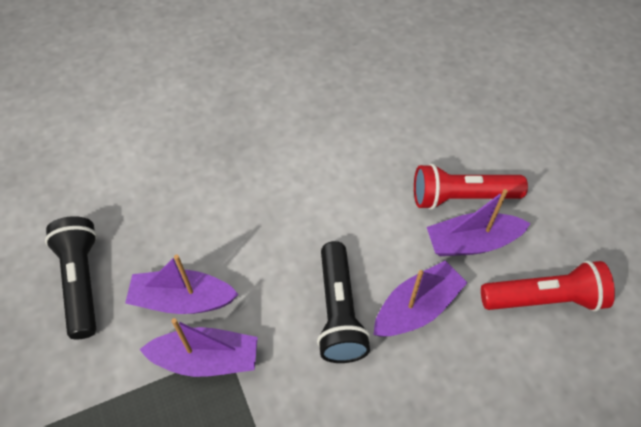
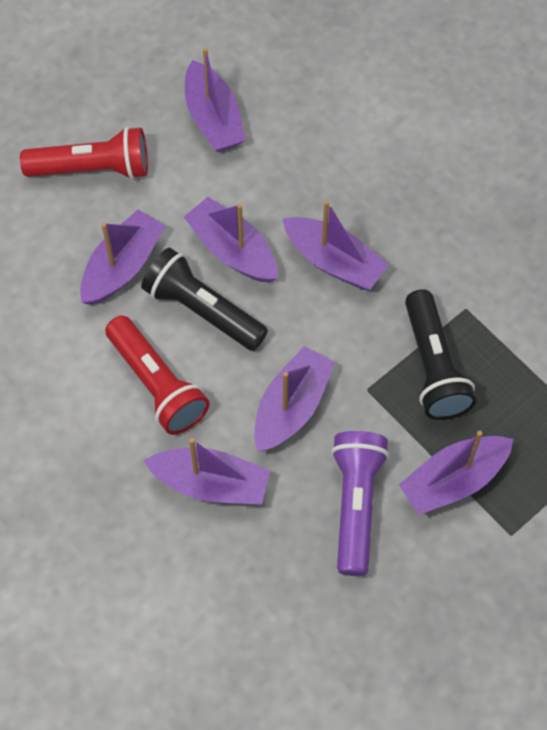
purple boat: 4 -> 7
purple flashlight: 0 -> 1

